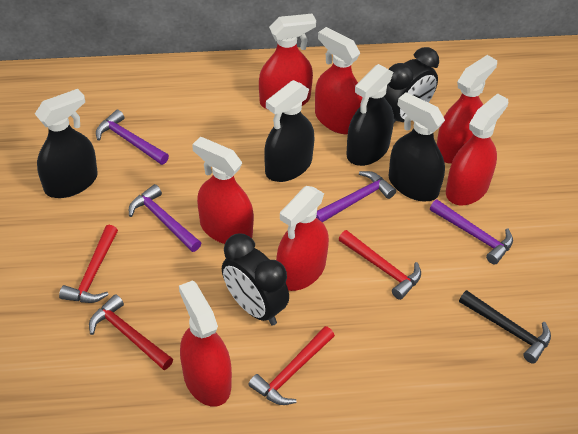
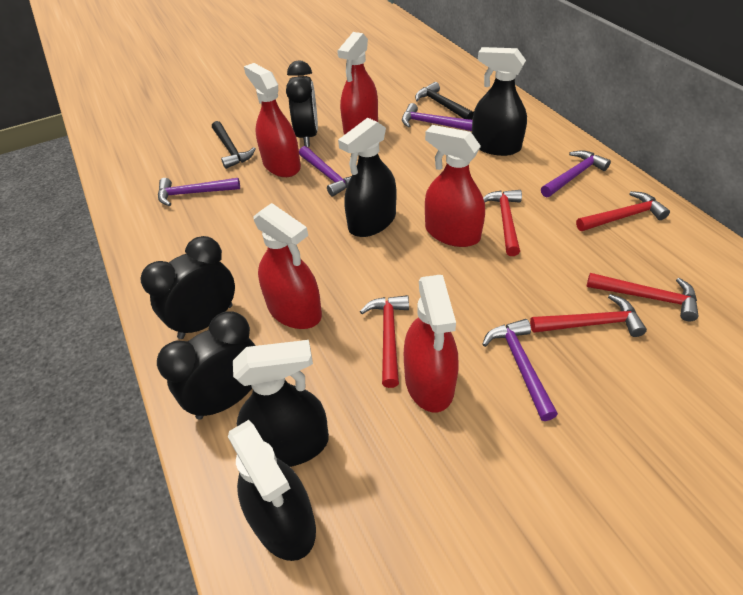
black clock: 2 -> 3
black hammer: 1 -> 2
purple hammer: 4 -> 5
red hammer: 4 -> 5
red spray bottle: 7 -> 5

